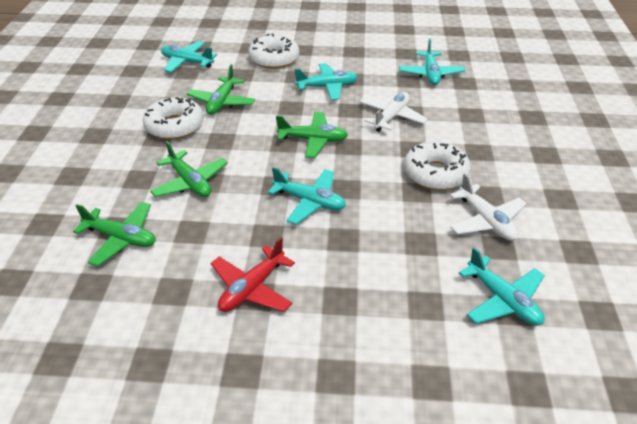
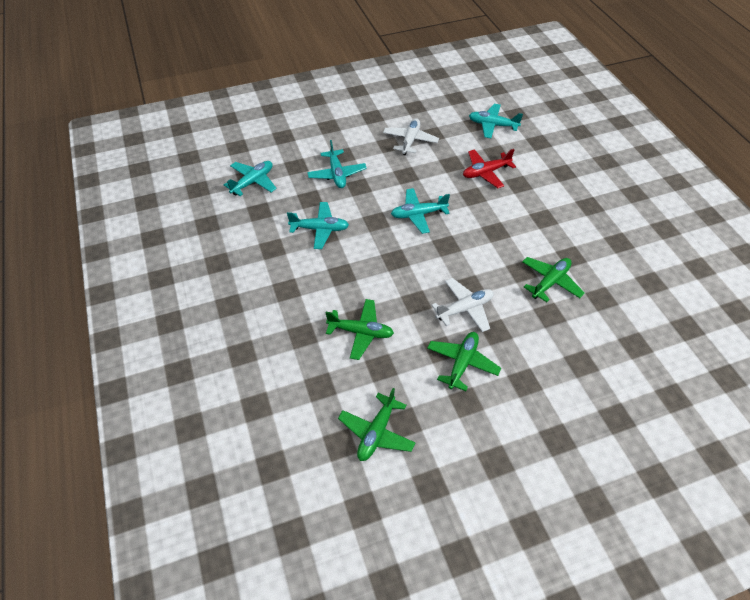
white donut: 3 -> 0

